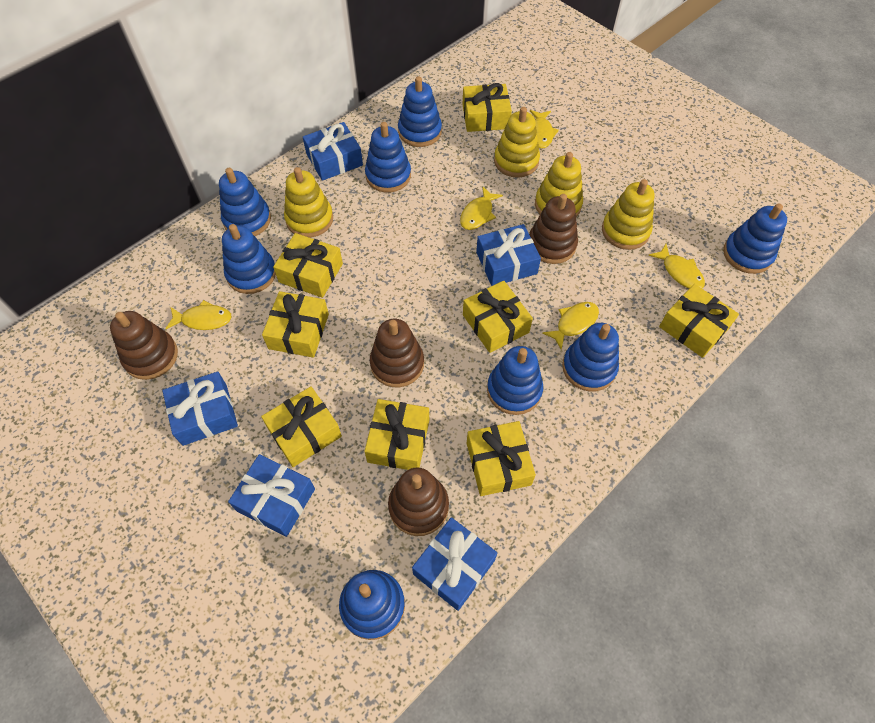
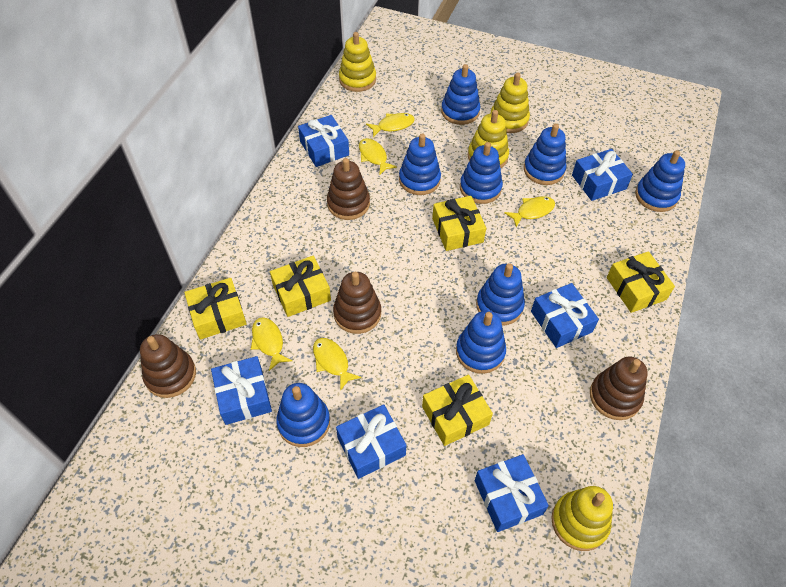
blue gift: 5 -> 6
yellow gift: 8 -> 5

